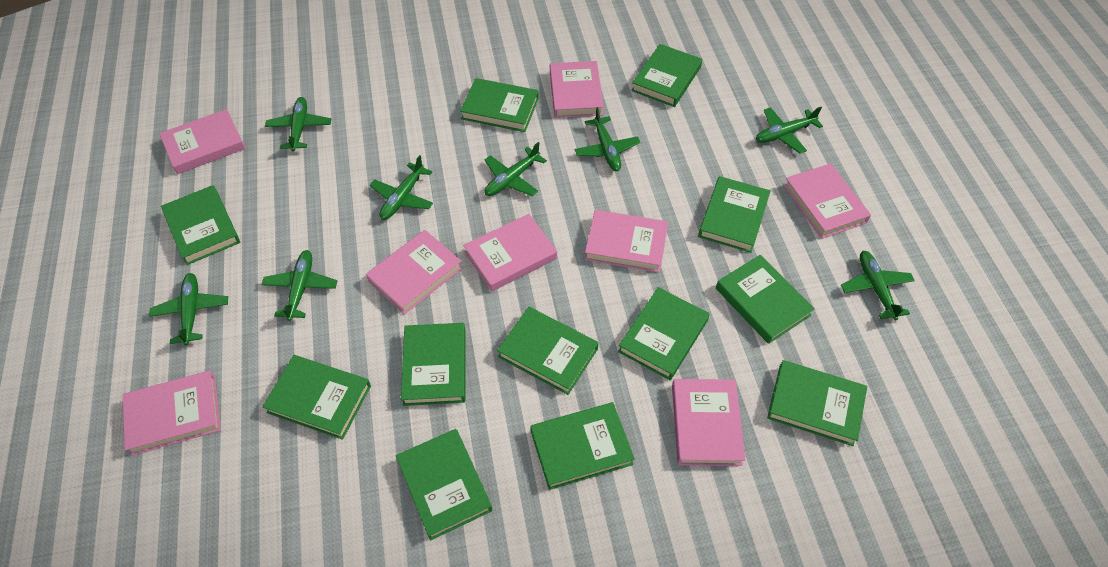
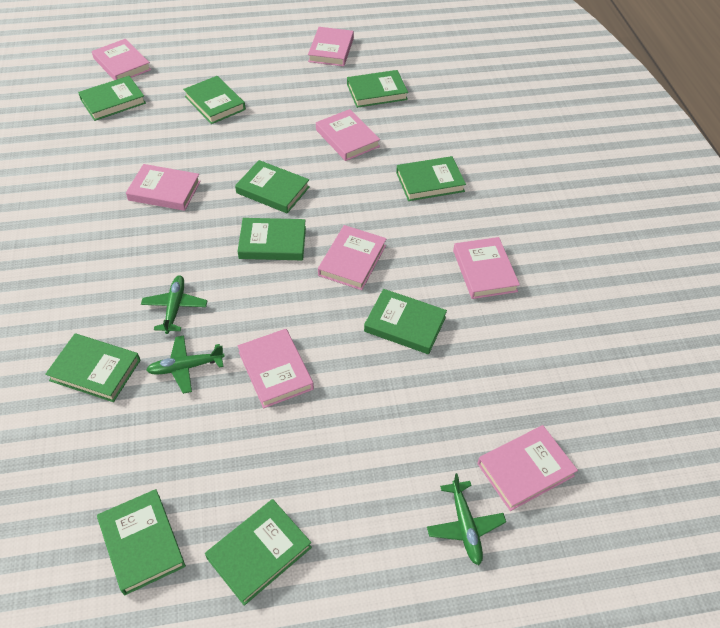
green book: 12 -> 10
green plane: 8 -> 3

